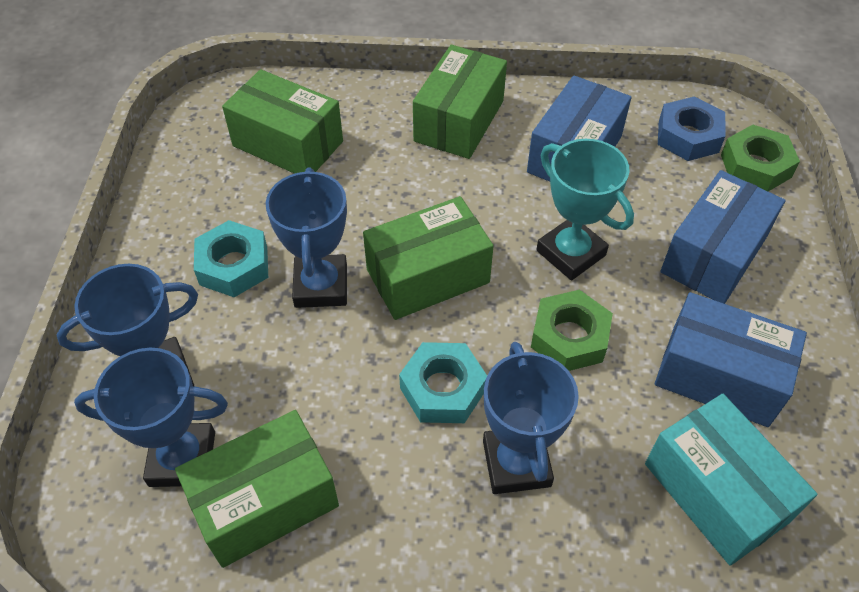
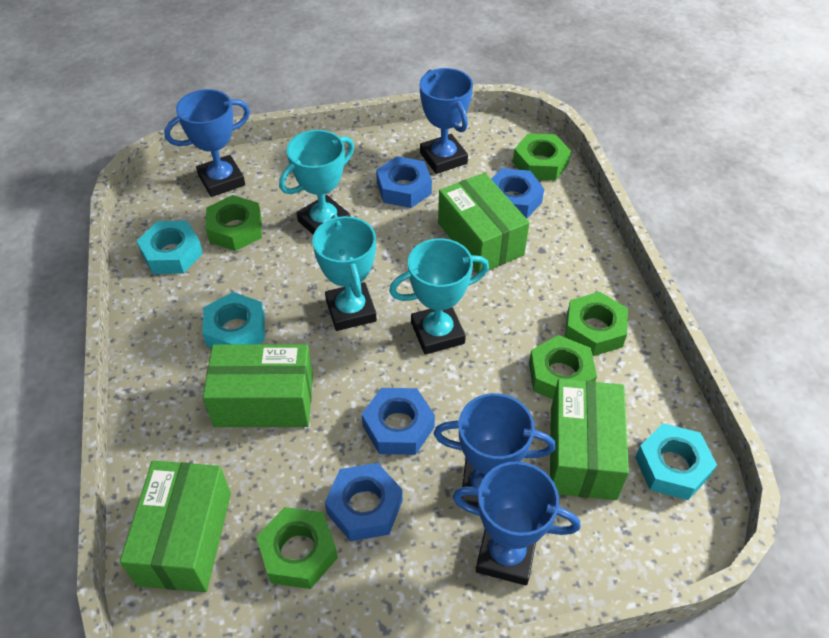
blue box: 3 -> 0
blue nut: 1 -> 4
green nut: 2 -> 5
turquoise box: 1 -> 0
turquoise nut: 2 -> 3
turquoise trophy: 1 -> 3

